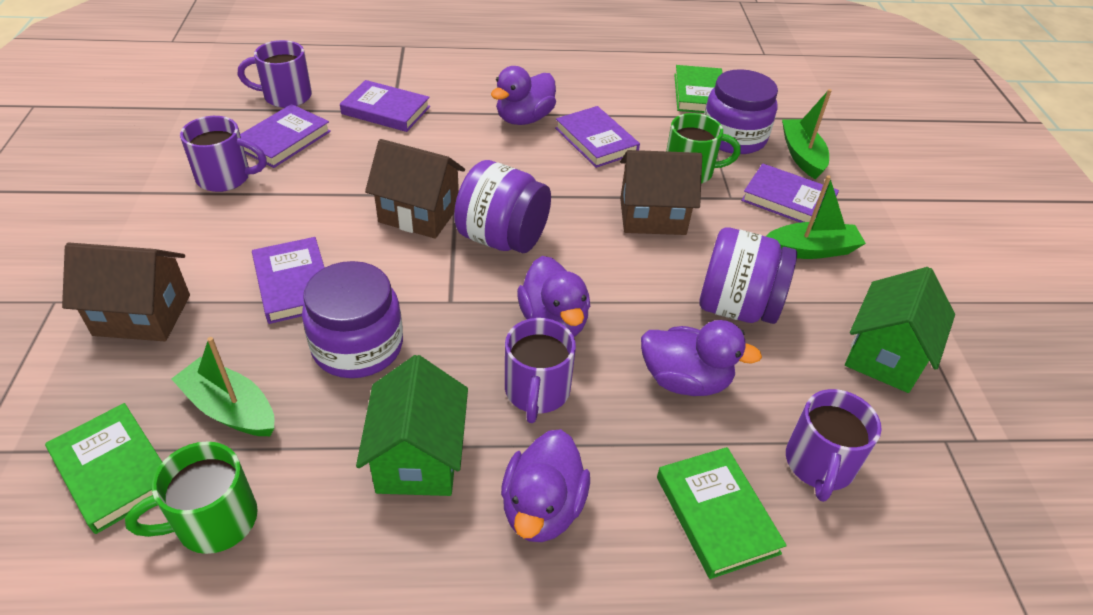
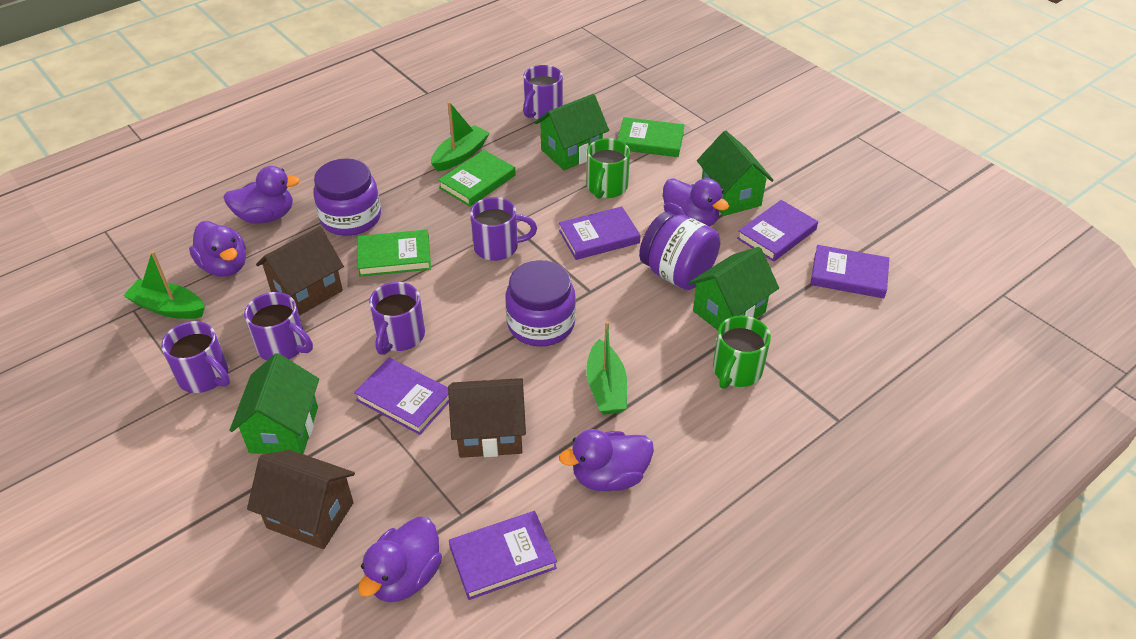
green house: 2 -> 4
purple duck: 4 -> 5
purple jar: 4 -> 3
purple mug: 4 -> 5

